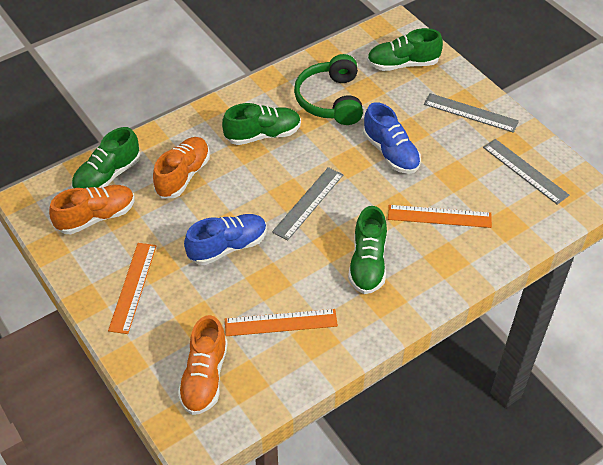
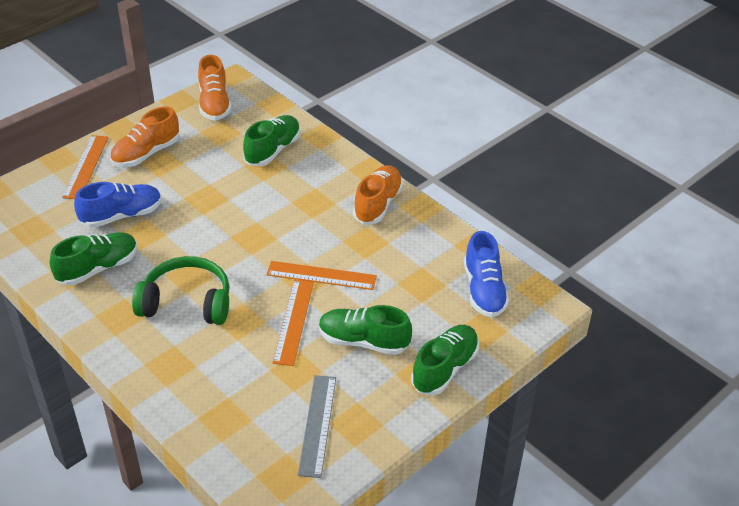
grey ruler: 3 -> 1

